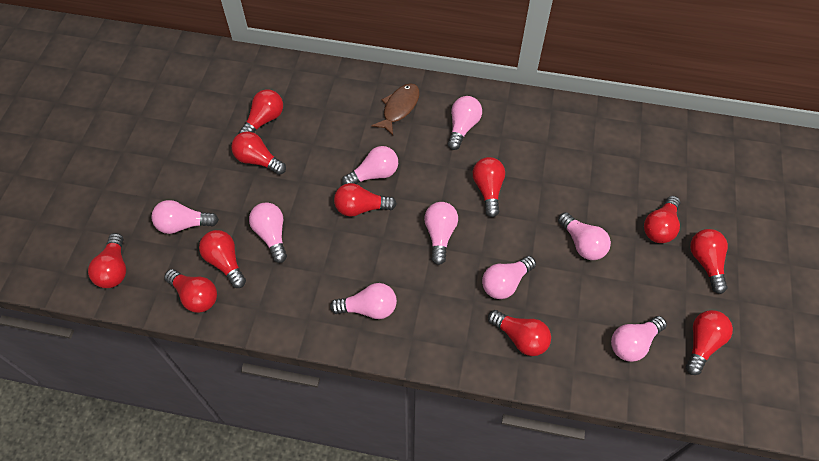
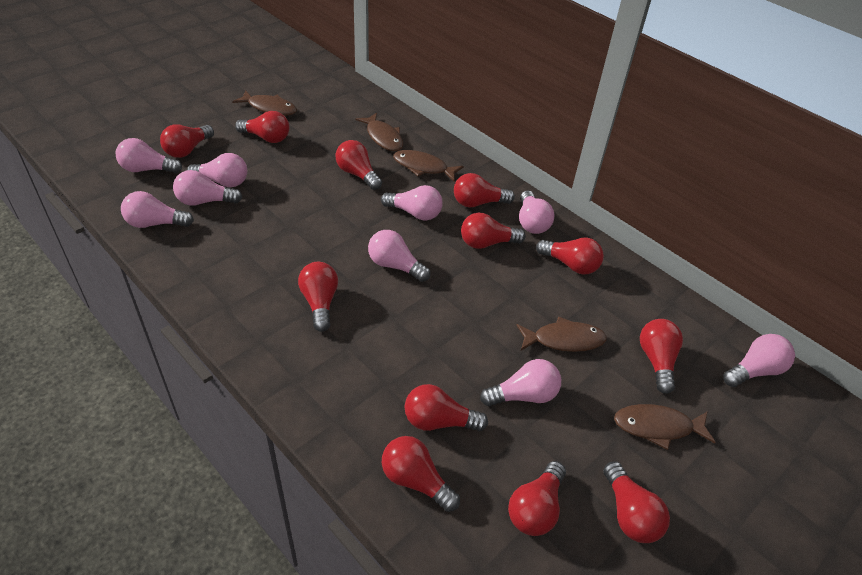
brown fish: 1 -> 5
red light bulb: 11 -> 12

